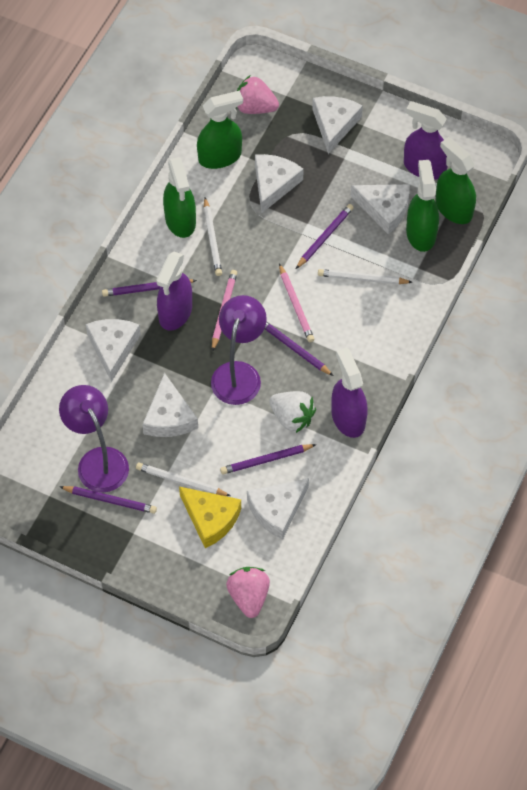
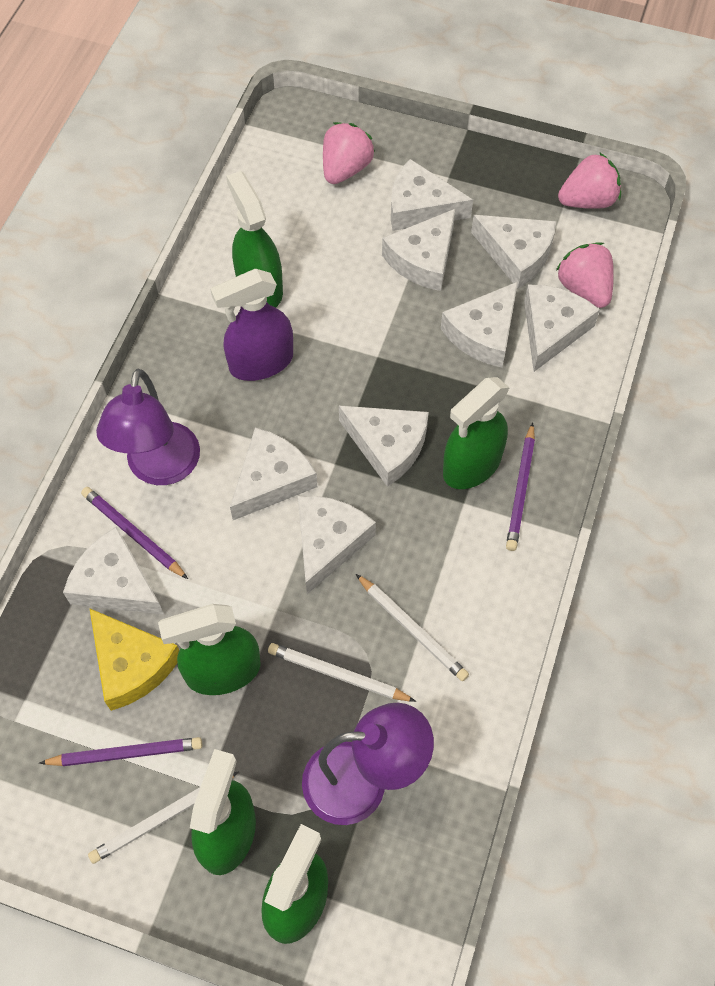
green spray bottle: 4 -> 5
pink pencil: 2 -> 0
pink strawberry: 2 -> 3
purple pencil: 5 -> 3
purple spray bottle: 3 -> 1
white cheese: 6 -> 9
white strawberry: 1 -> 0

